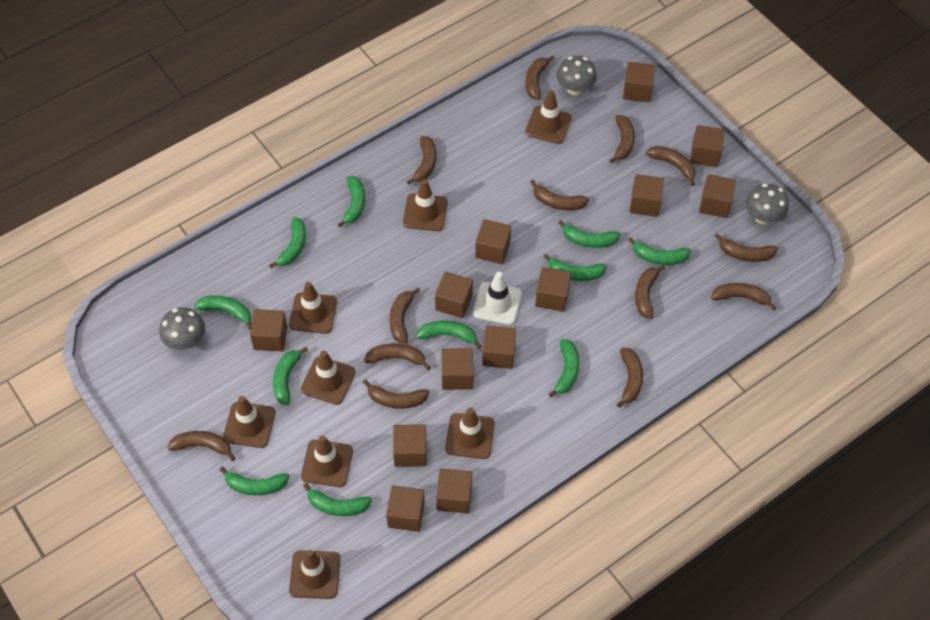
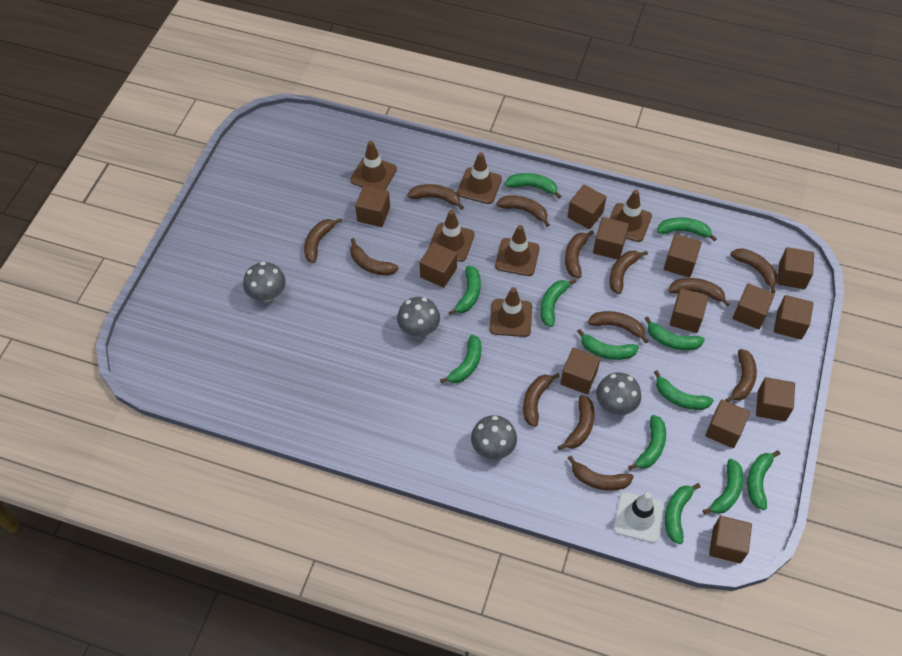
brown traffic cone: 8 -> 6
green banana: 11 -> 12
grey mushroom: 3 -> 4

